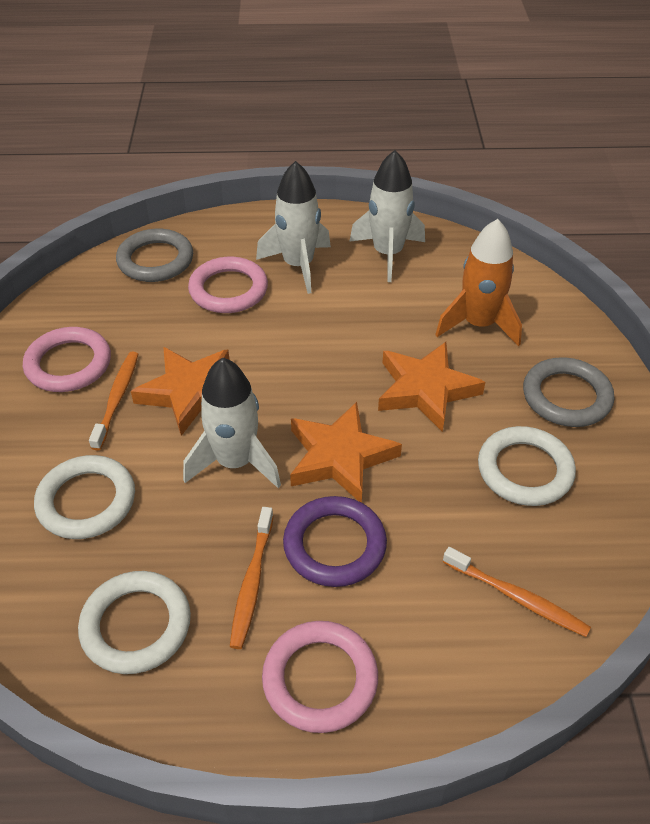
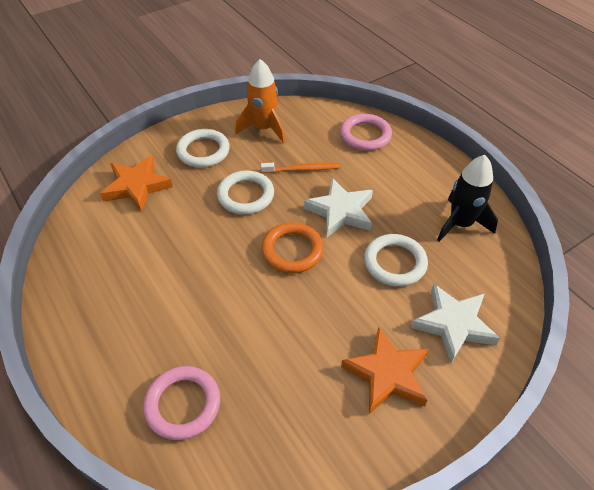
black rocket: 0 -> 1
grey ring: 2 -> 0
orange ring: 0 -> 1
orange star: 3 -> 2
orange toothbrush: 3 -> 1
pink ring: 3 -> 2
purple ring: 1 -> 0
white rocket: 3 -> 0
white star: 0 -> 2

